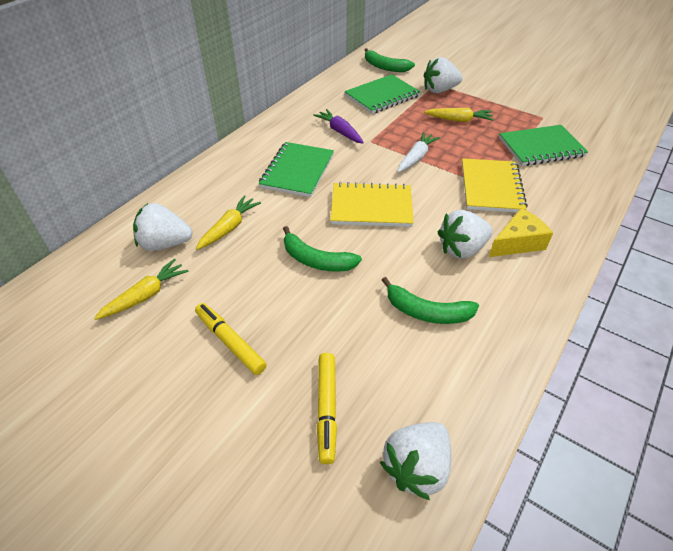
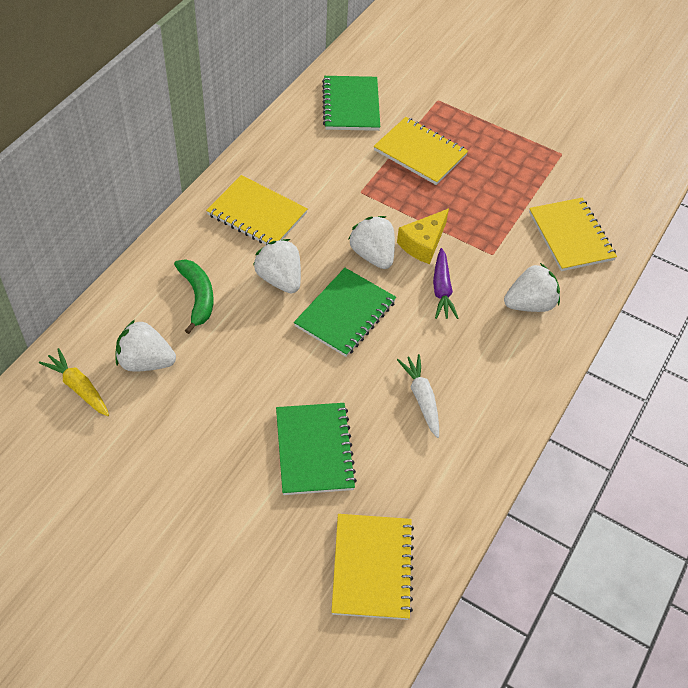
green banana: 3 -> 1
yellow carrot: 3 -> 1
yellow marker: 2 -> 0
yellow notebook: 2 -> 4

